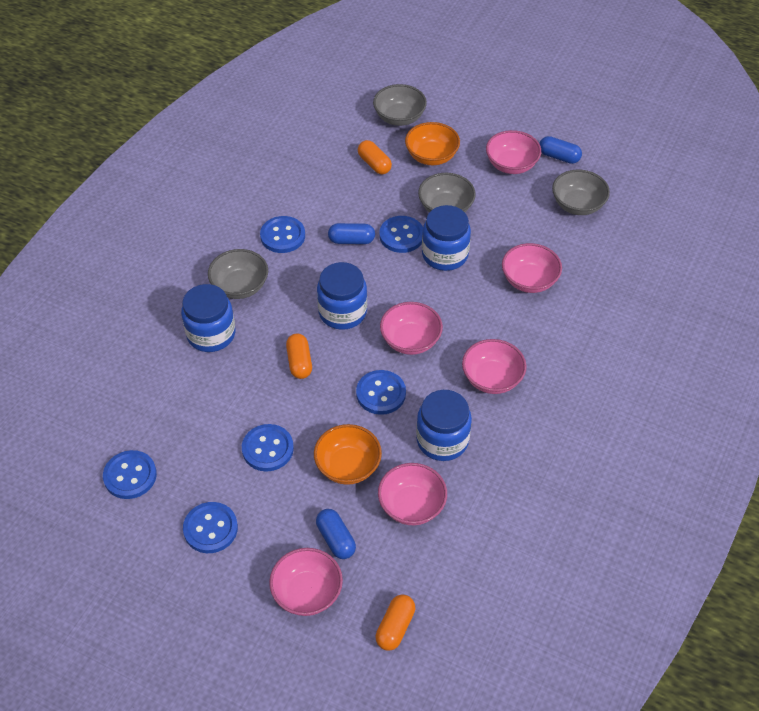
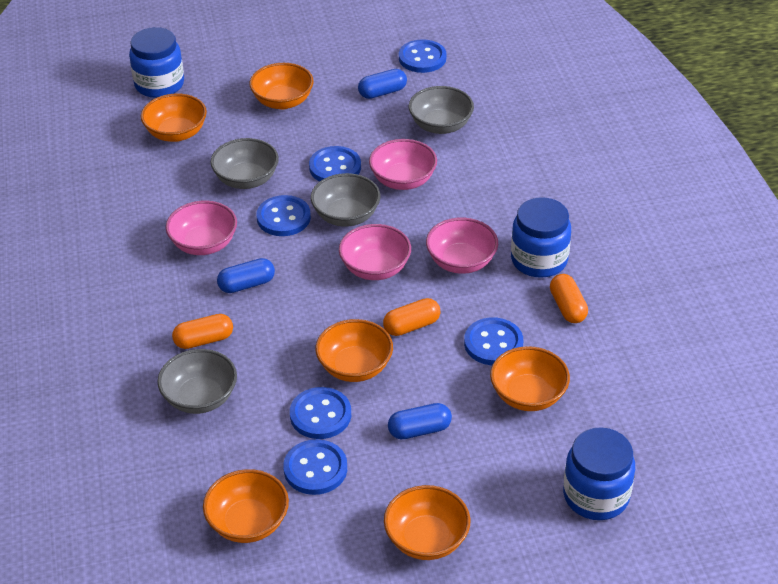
blue jar: 4 -> 3
orange bowl: 2 -> 6
pink bowl: 6 -> 4

